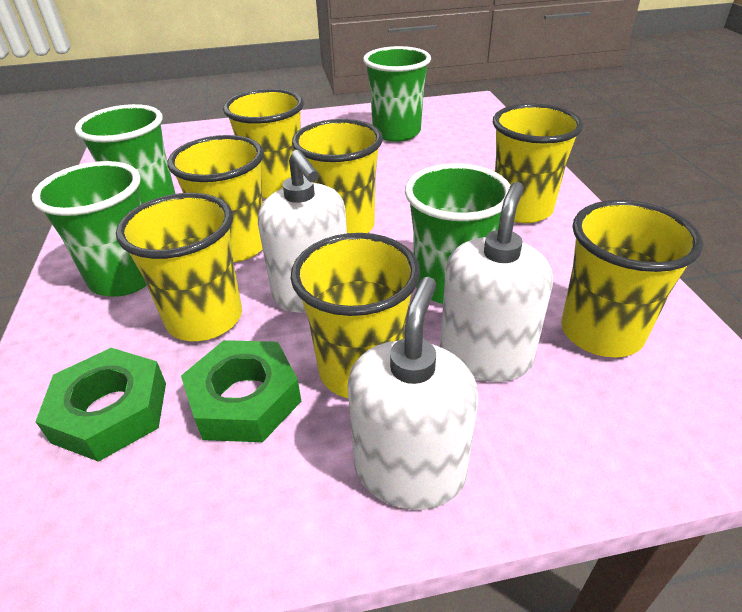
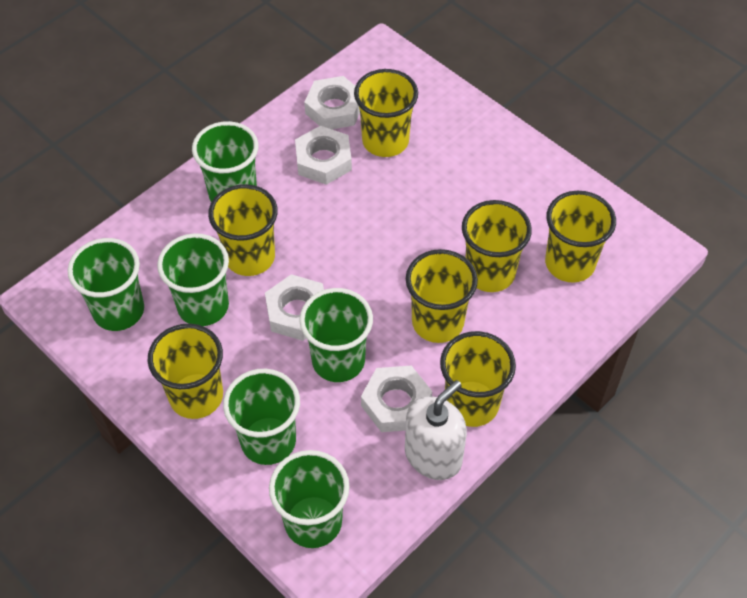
green cup: 4 -> 6
green nut: 2 -> 0
white nut: 0 -> 4
white soap dispenser: 3 -> 1

